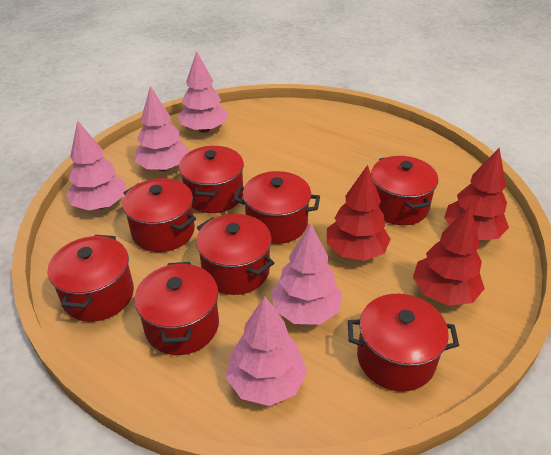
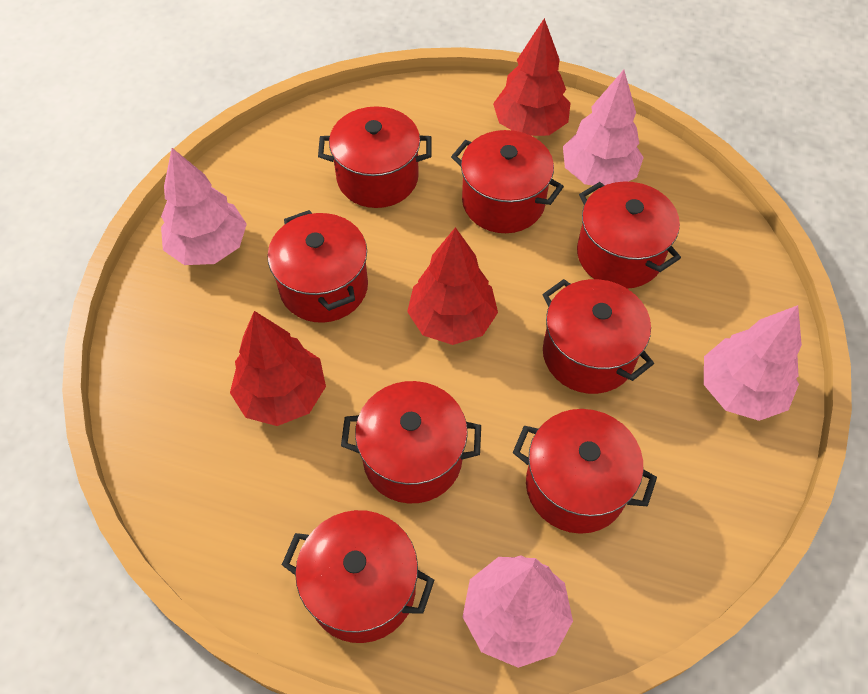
pink tree: 5 -> 4

